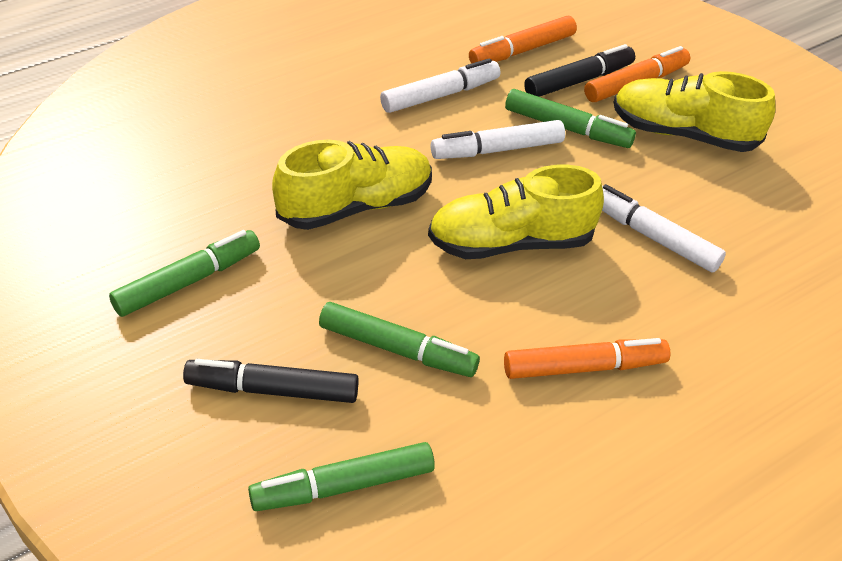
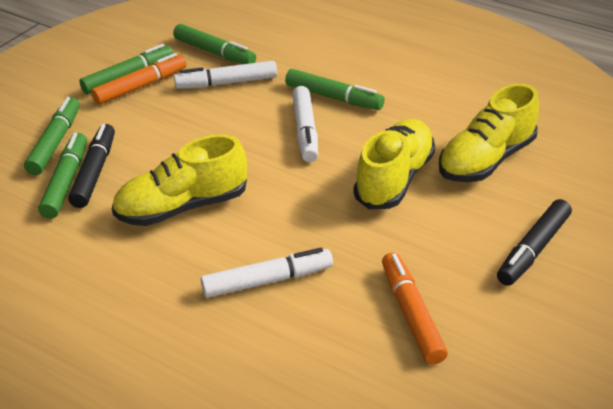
green marker: 4 -> 5
orange marker: 3 -> 2

